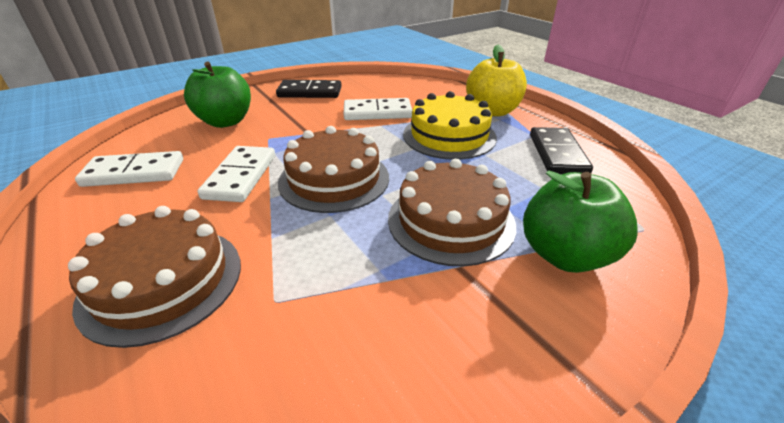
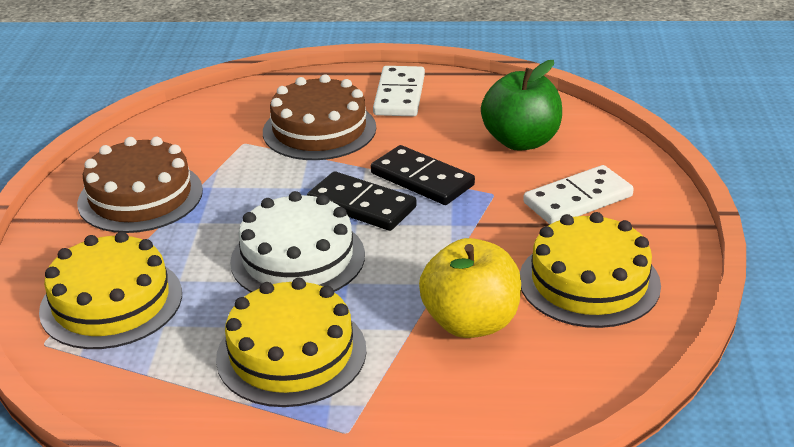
brown cake: 3 -> 2
green apple: 2 -> 1
white cake: 0 -> 1
white domino: 3 -> 2
yellow cake: 1 -> 3

